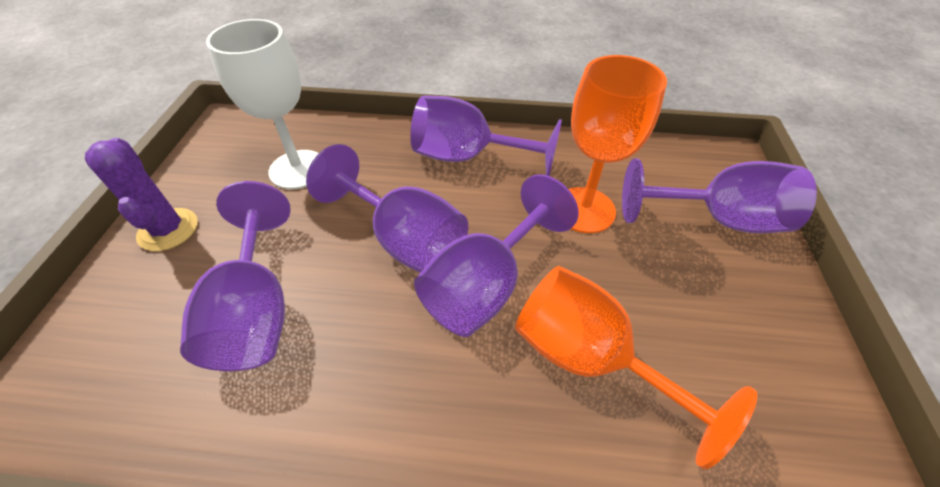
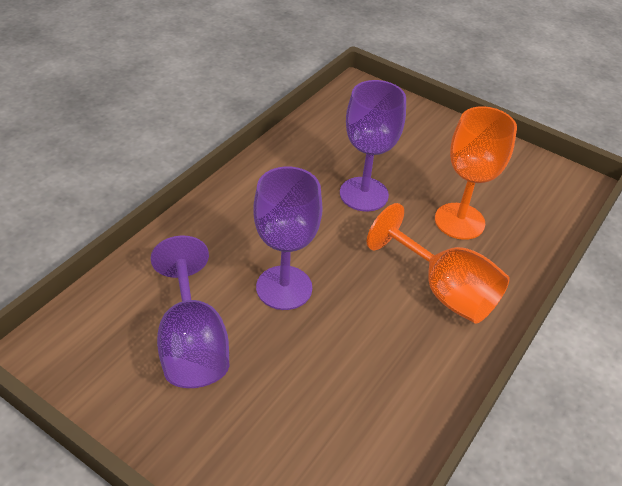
purple cactus: 1 -> 0
purple goblet: 5 -> 3
white goblet: 1 -> 0

